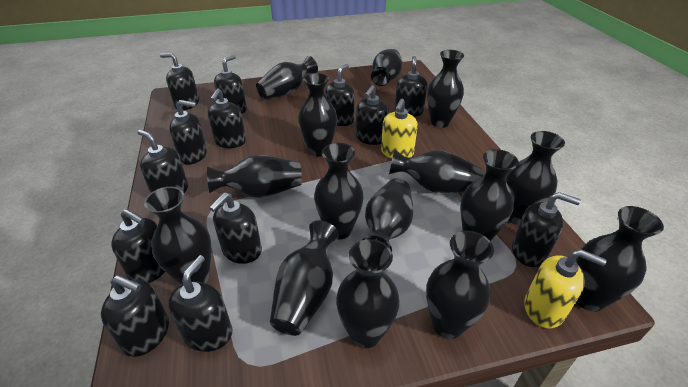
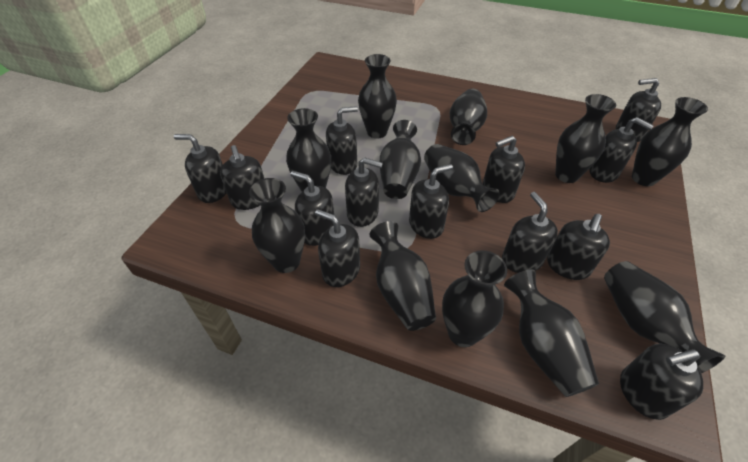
black vase: 15 -> 12
yellow soap dispenser: 2 -> 0

